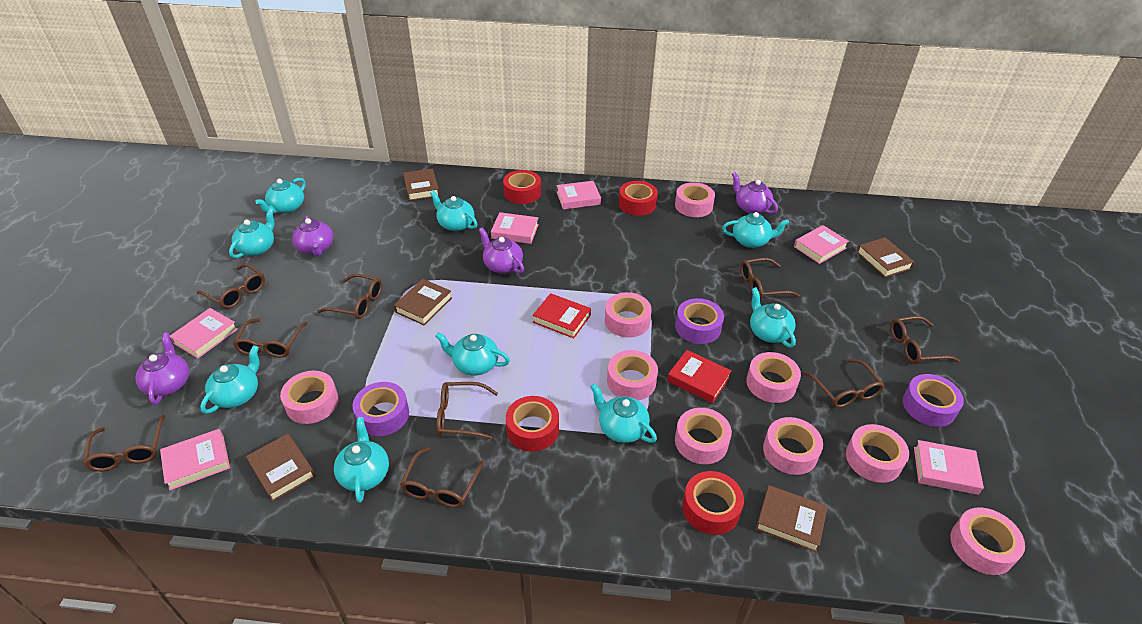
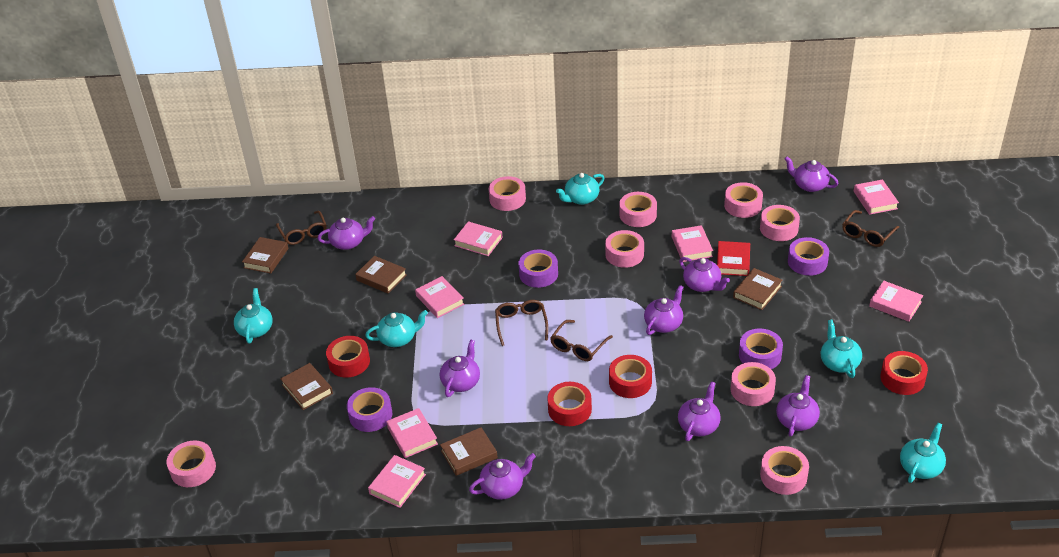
brown glasses: 9 -> 4
pink book: 6 -> 7
pink tape: 9 -> 8
purple tape: 3 -> 4
purple teapot: 4 -> 8
red book: 2 -> 1
turquoise teapot: 9 -> 5

